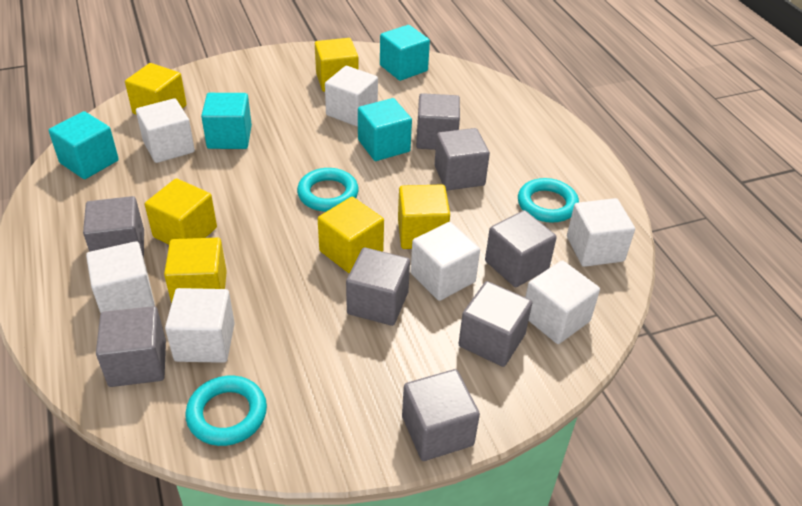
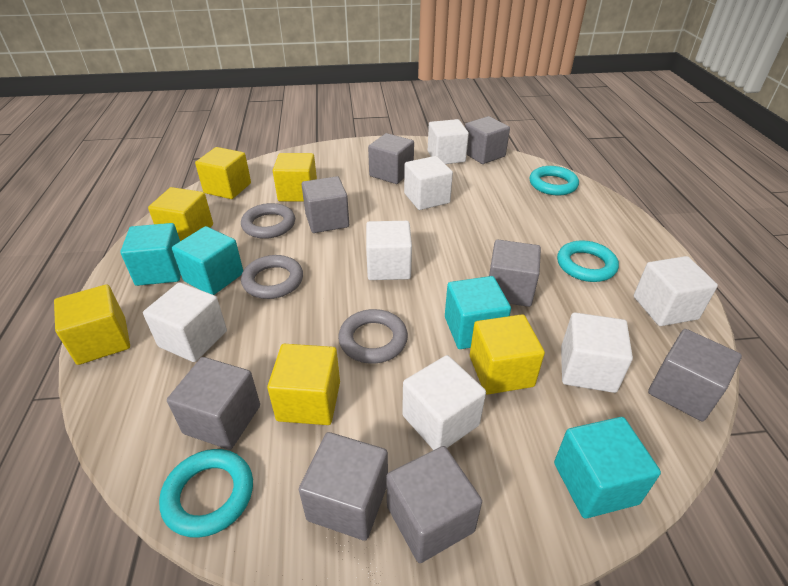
grey ring: 0 -> 3

